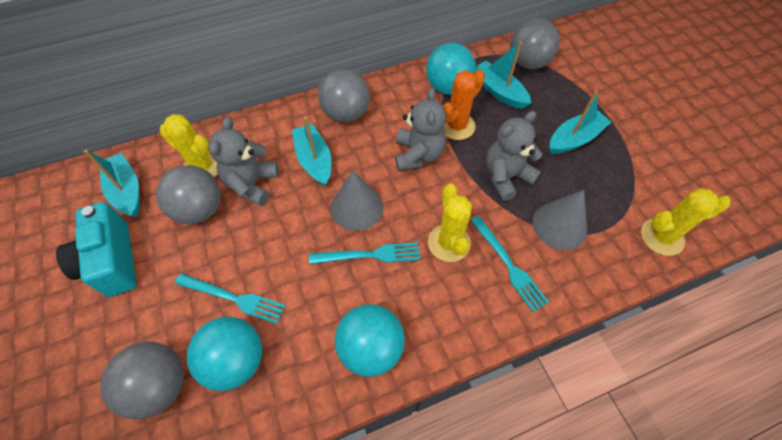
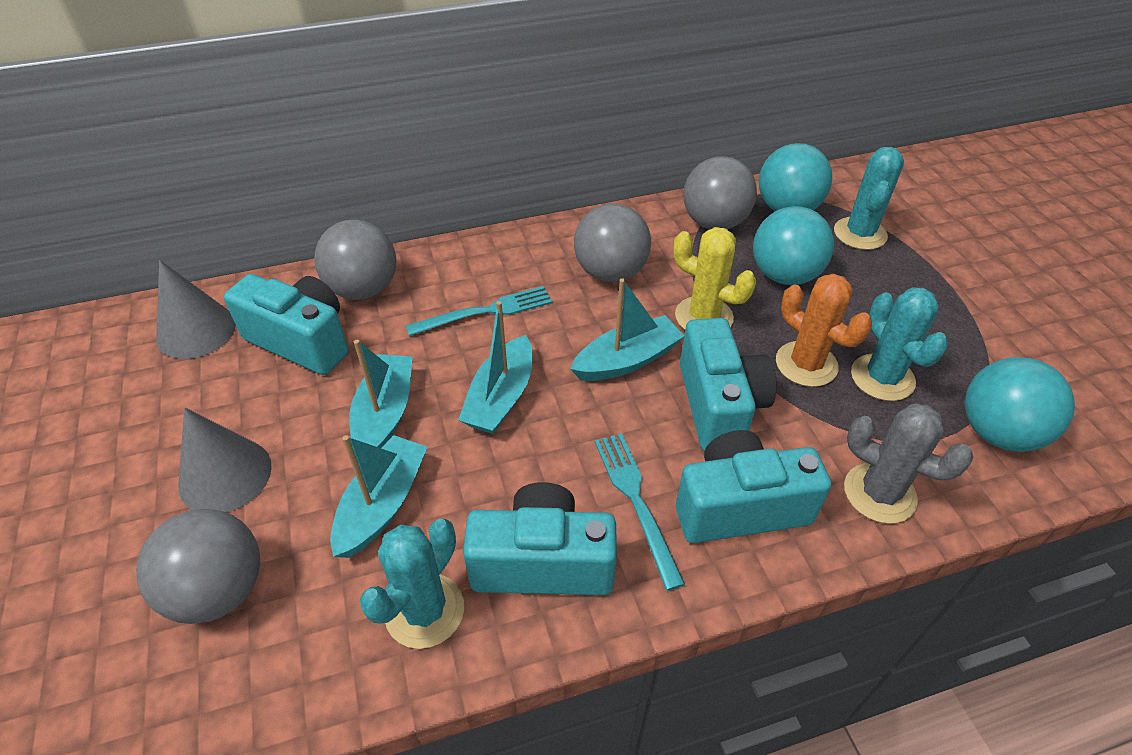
grey cactus: 0 -> 1
grey teddy bear: 3 -> 0
turquoise cactus: 0 -> 3
turquoise camera: 1 -> 4
turquoise fork: 3 -> 2
yellow cactus: 3 -> 1

